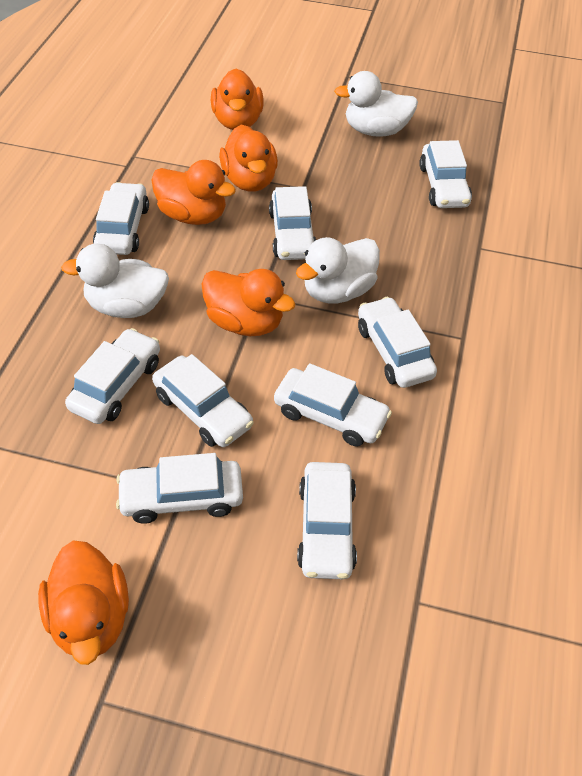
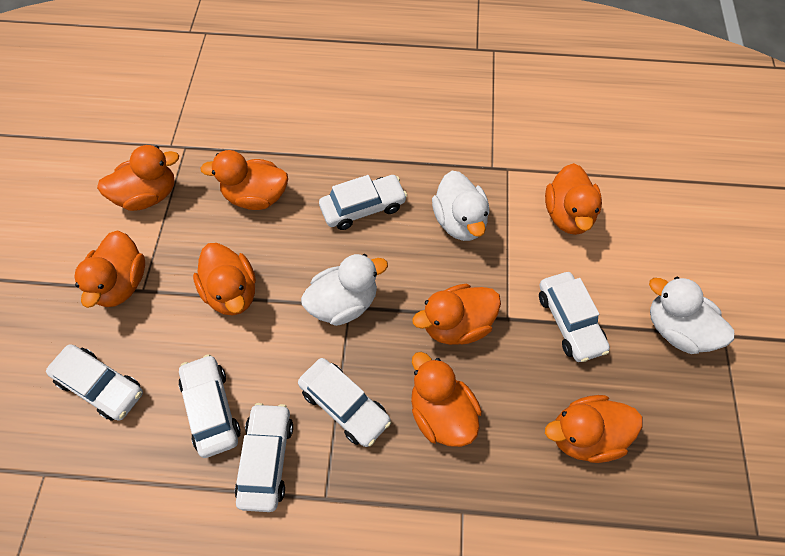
orange duck: 5 -> 8
white car: 9 -> 6

